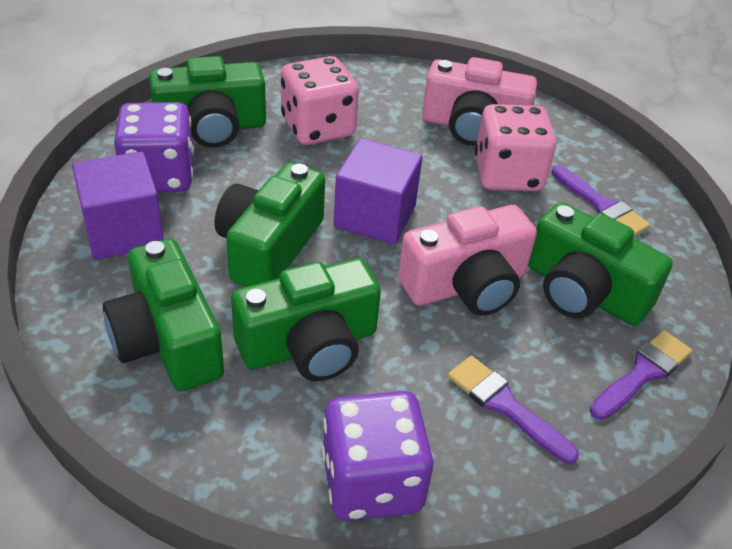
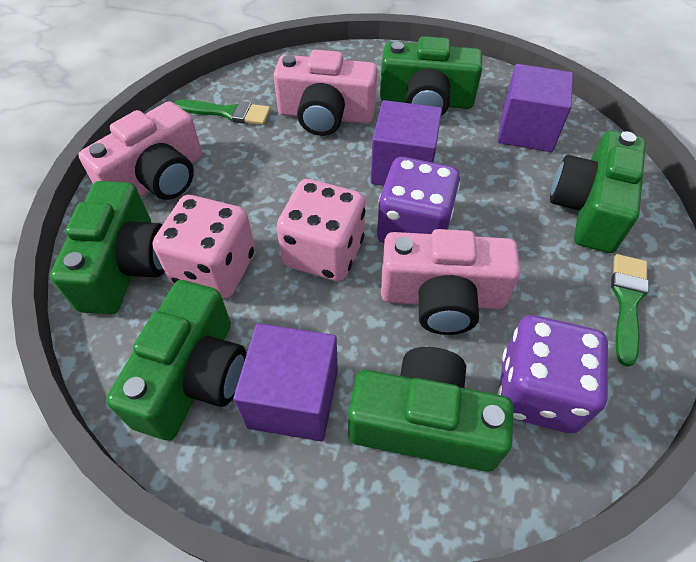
green brush: 0 -> 2
pink camera: 2 -> 3
purple brush: 3 -> 0
purple cube: 2 -> 3

